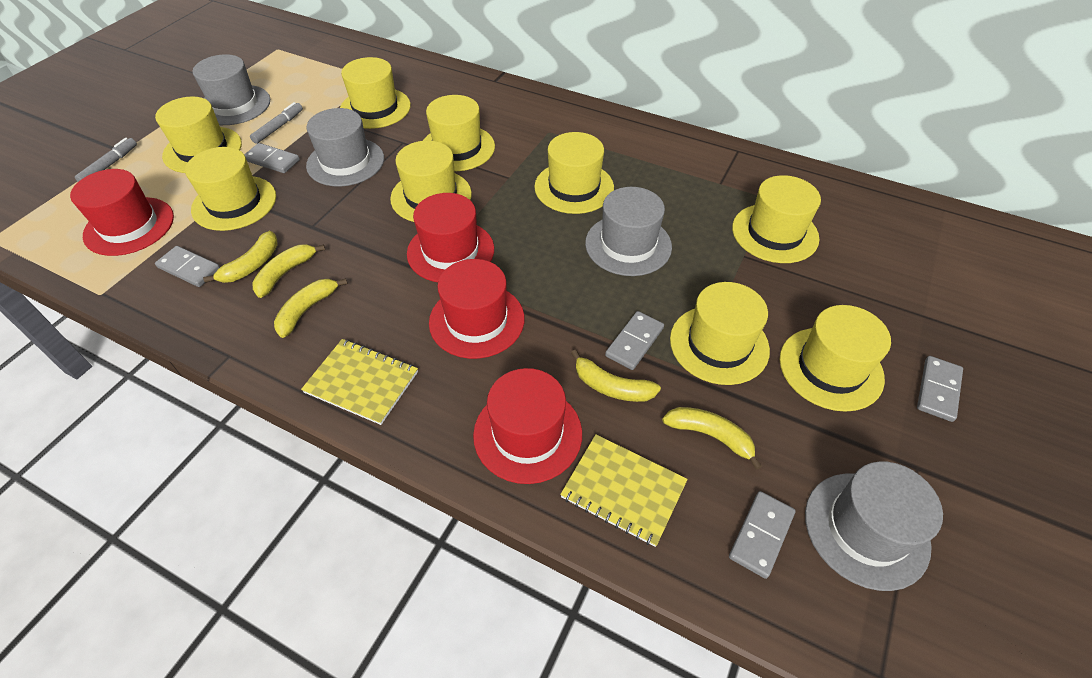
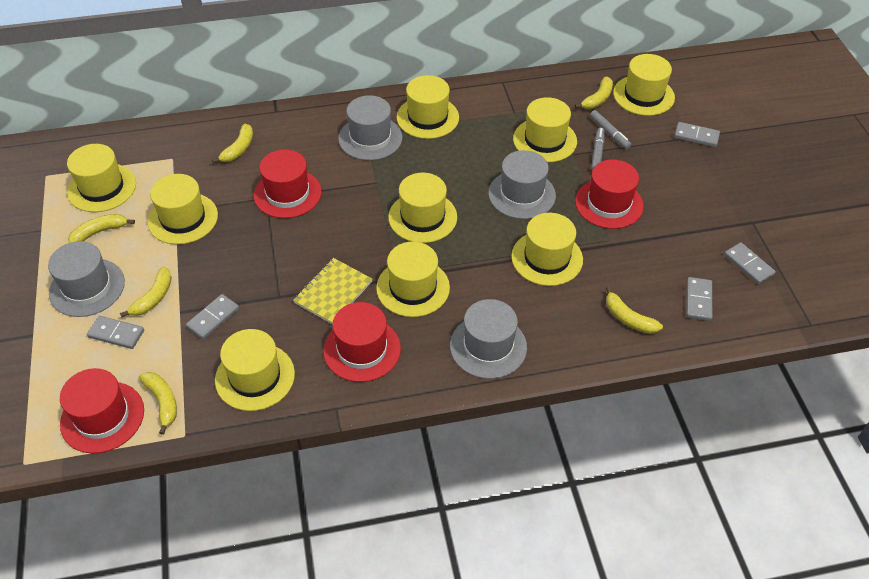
yellow banana: 5 -> 6
yellow notebook: 2 -> 1

